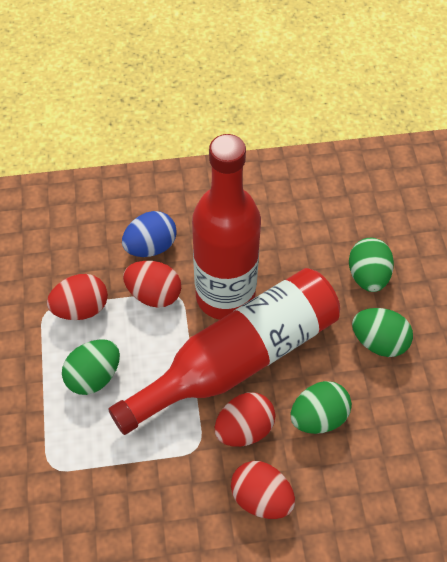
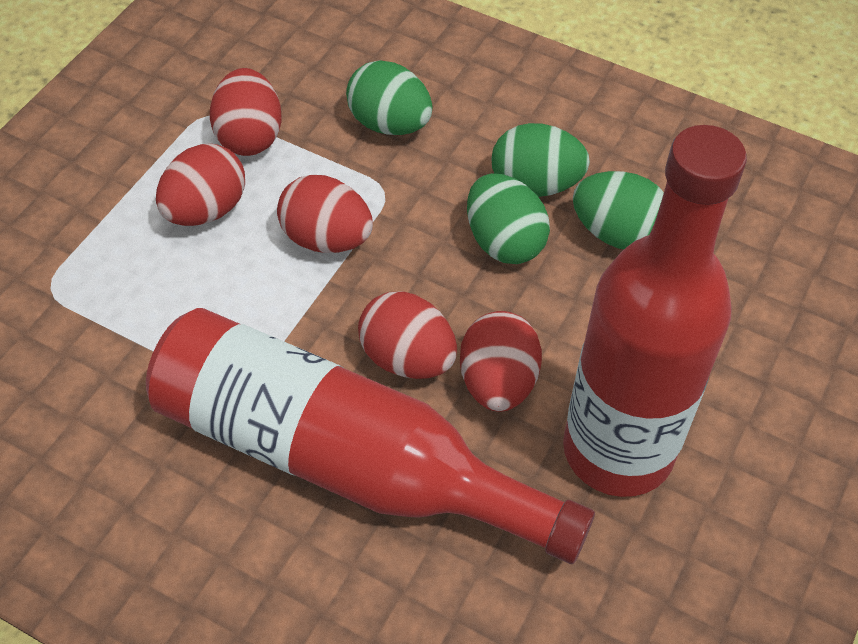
blue egg: 1 -> 0
red egg: 4 -> 5

